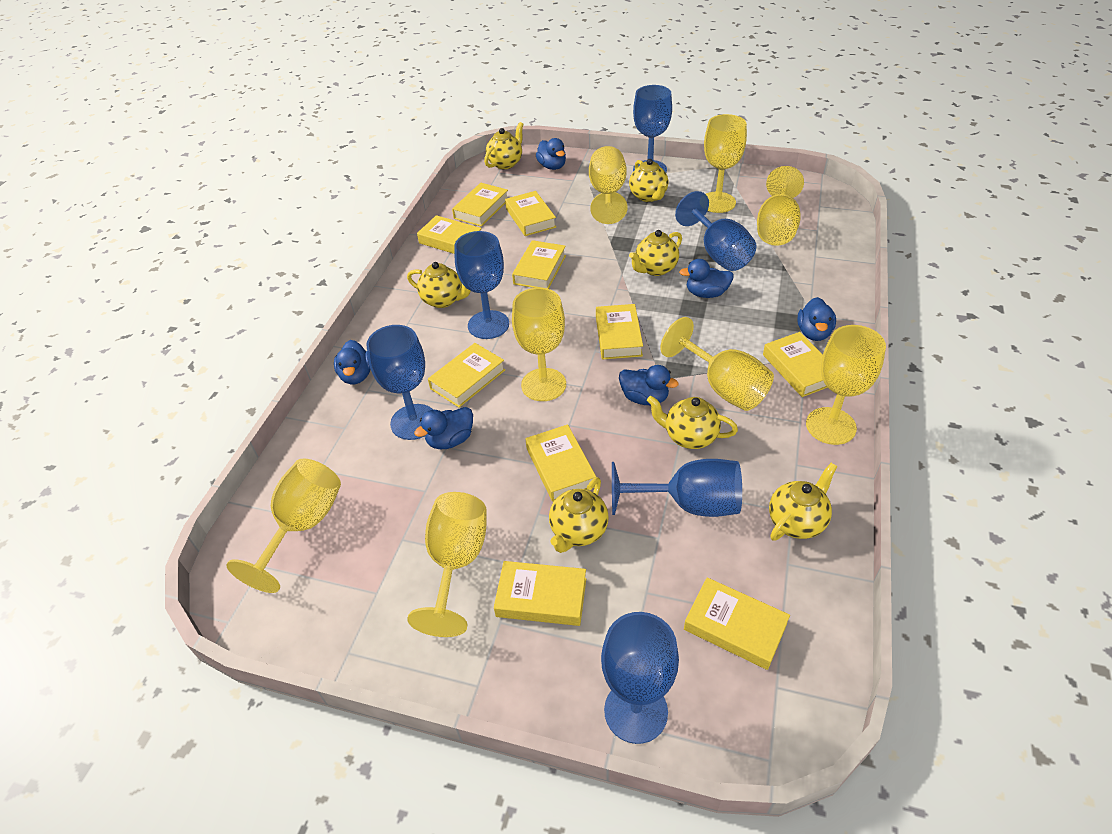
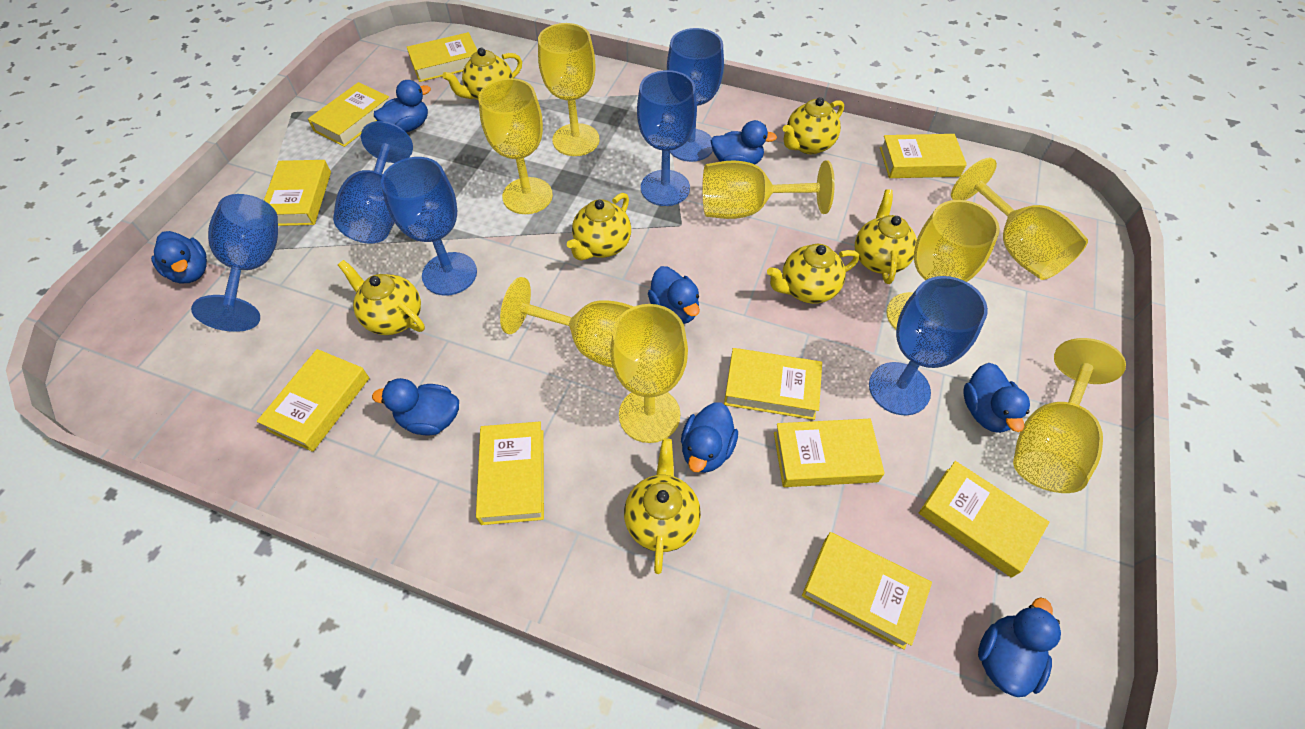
blue duck: 6 -> 8

